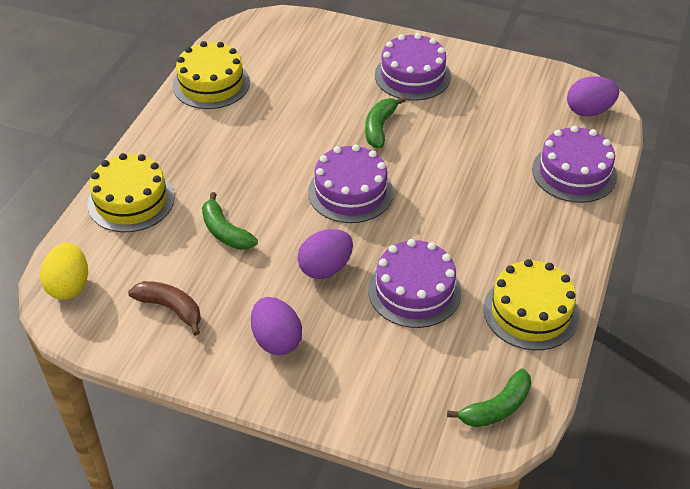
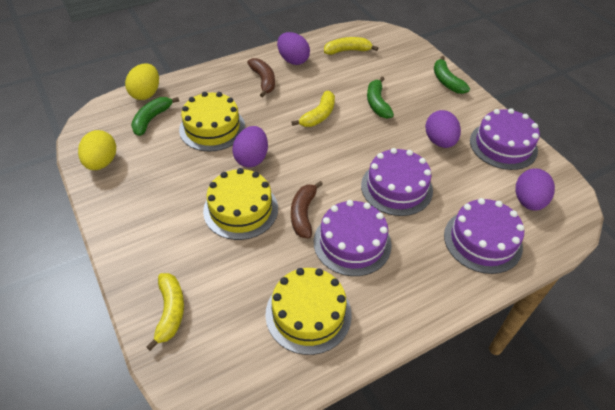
brown banana: 1 -> 2
purple egg: 3 -> 4
yellow banana: 0 -> 3
yellow egg: 1 -> 2

